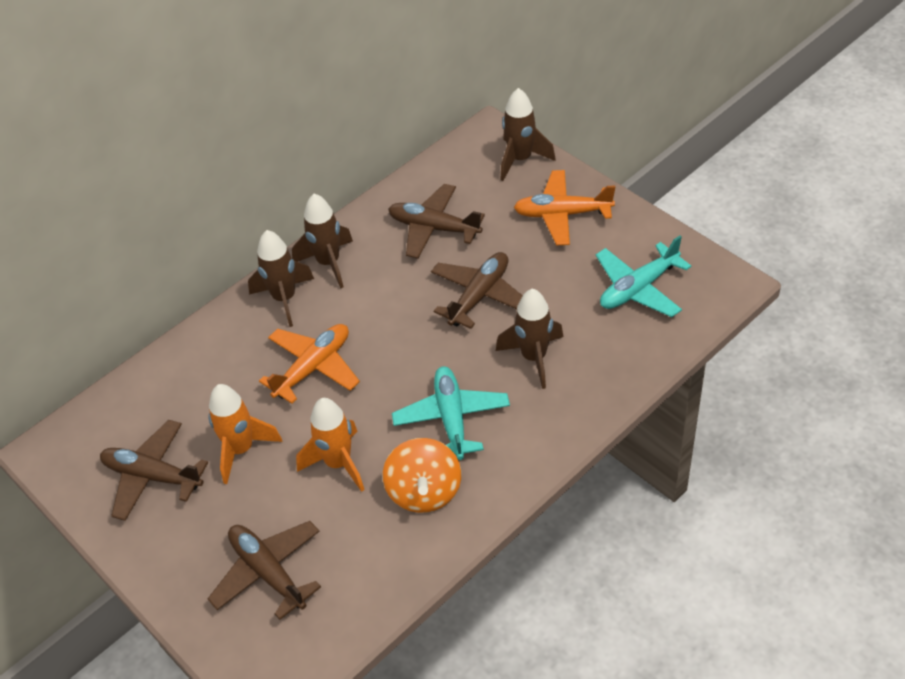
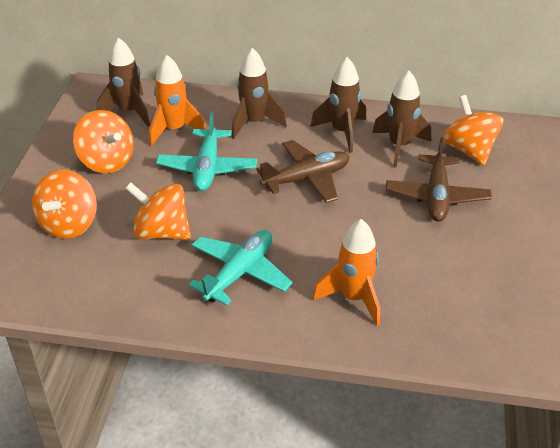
brown plane: 4 -> 2
orange plane: 2 -> 0
orange spinning top: 1 -> 4

